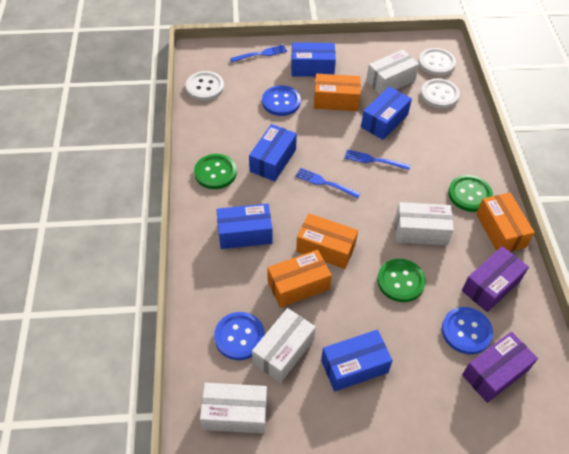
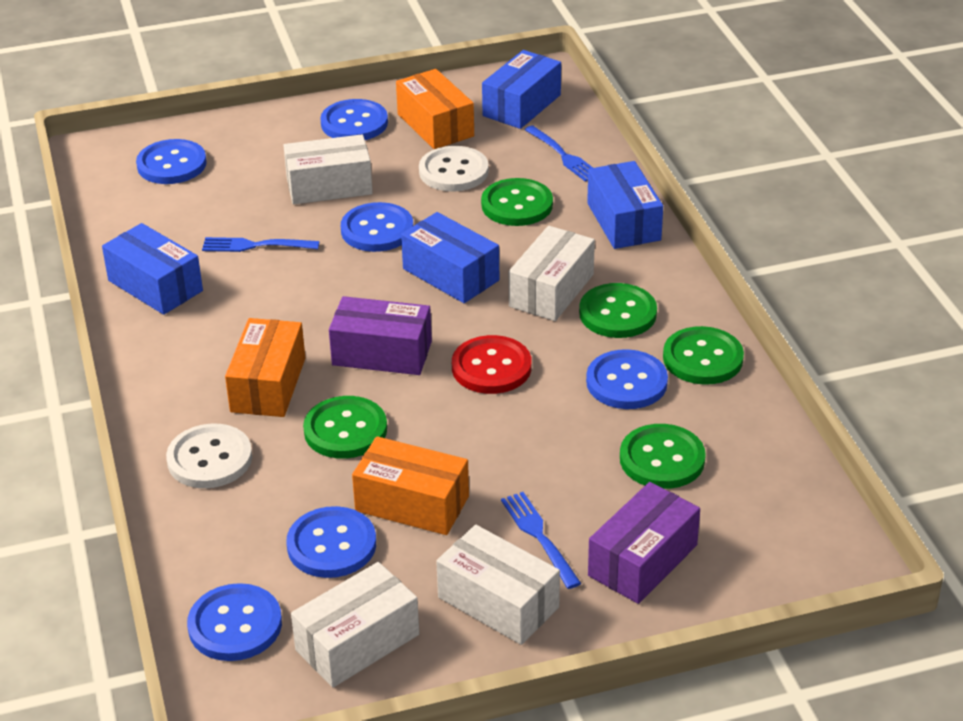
blue box: 5 -> 4
blue button: 3 -> 6
green button: 3 -> 5
orange box: 4 -> 3
red button: 0 -> 1
white button: 3 -> 2

